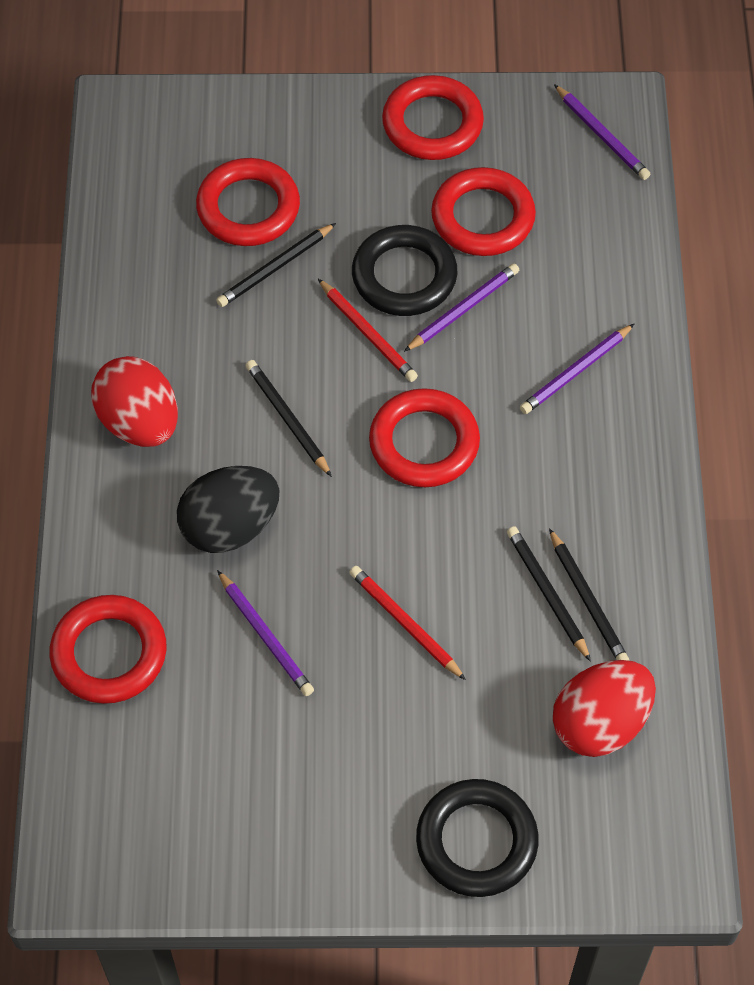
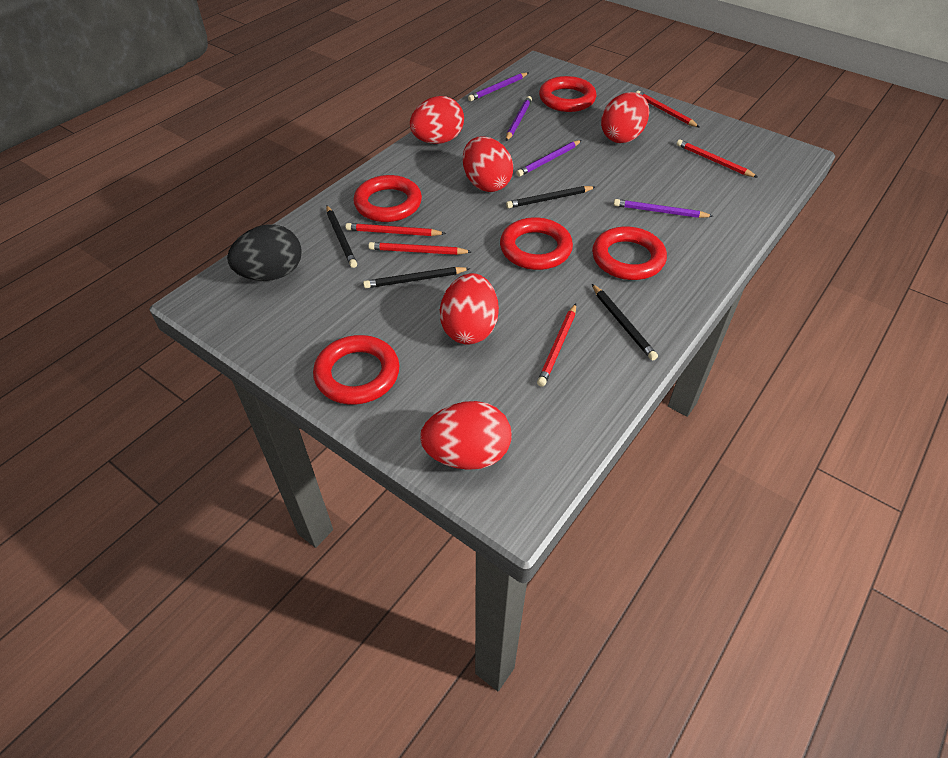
black ring: 2 -> 0
red egg: 2 -> 5
red pencil: 2 -> 5

